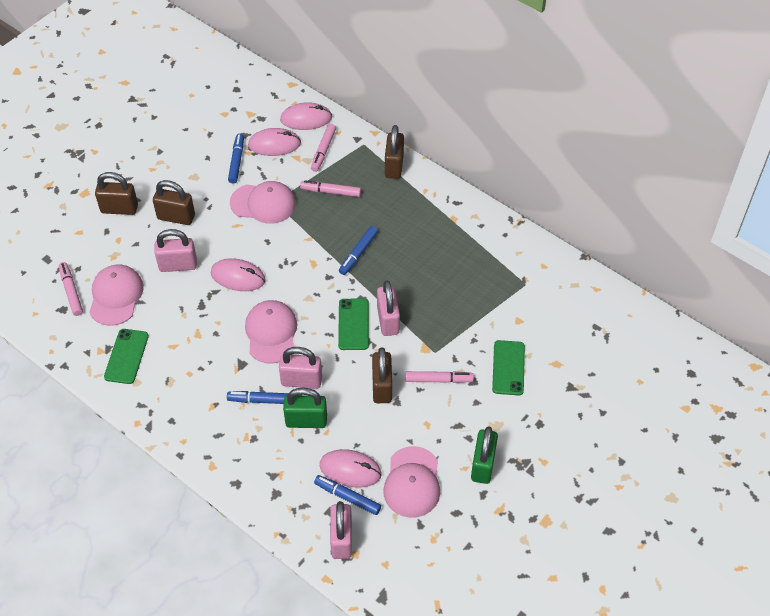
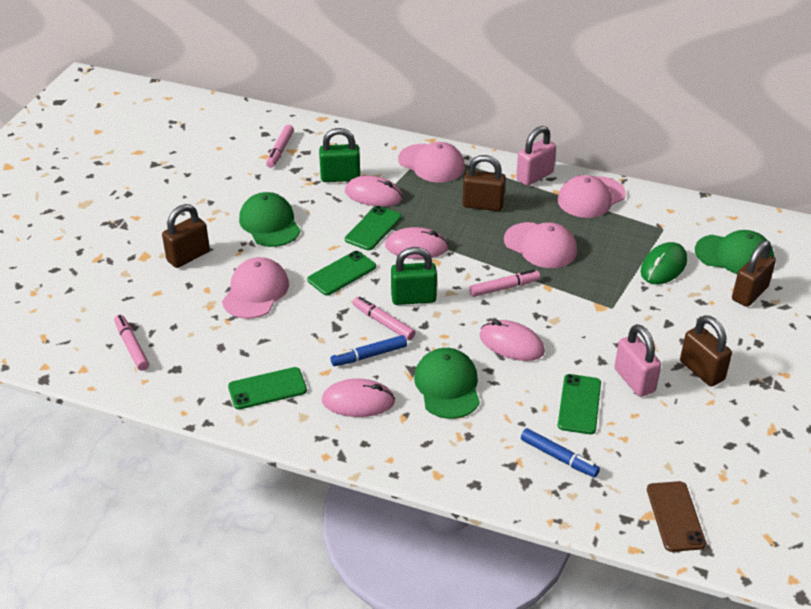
blue marker: 4 -> 2
brown phone: 0 -> 1
green cap: 0 -> 3
green mouse: 0 -> 1
green phone: 3 -> 4
pink padlock: 4 -> 2

